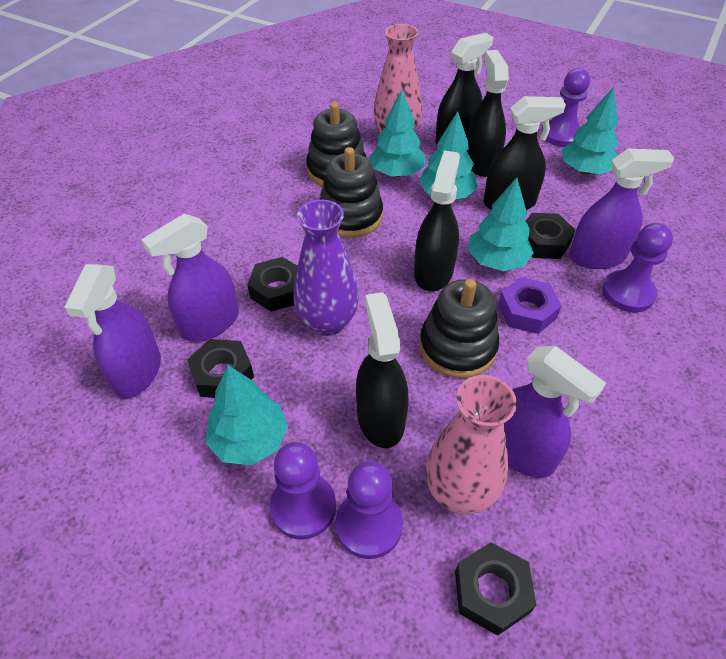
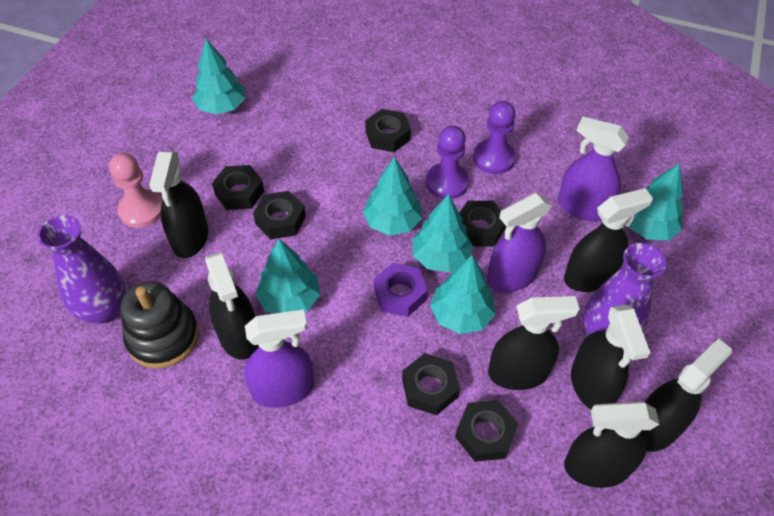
black nut: 4 -> 6
black spray bottle: 5 -> 7
black stacking toy: 3 -> 1
pink pawn: 0 -> 1
pink vase: 2 -> 0
purple pawn: 4 -> 2
purple spray bottle: 4 -> 3
purple vase: 1 -> 2
turquoise tree: 5 -> 6

